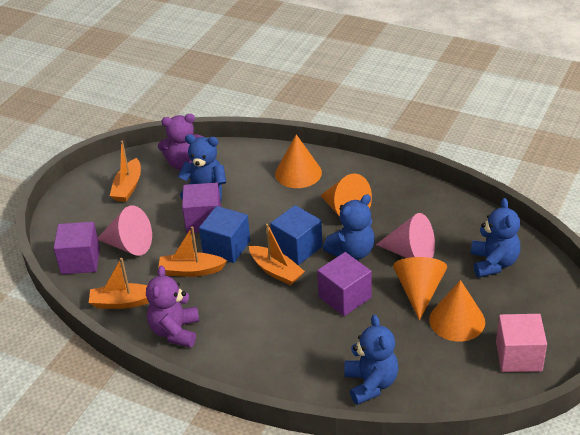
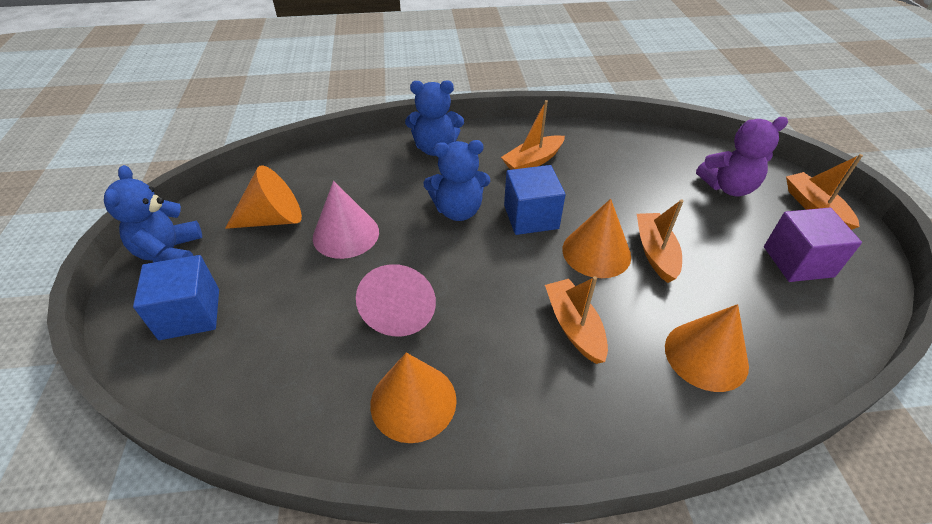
blue teddy bear: 4 -> 3
pink cube: 1 -> 0
purple cube: 3 -> 1
purple teddy bear: 2 -> 1

